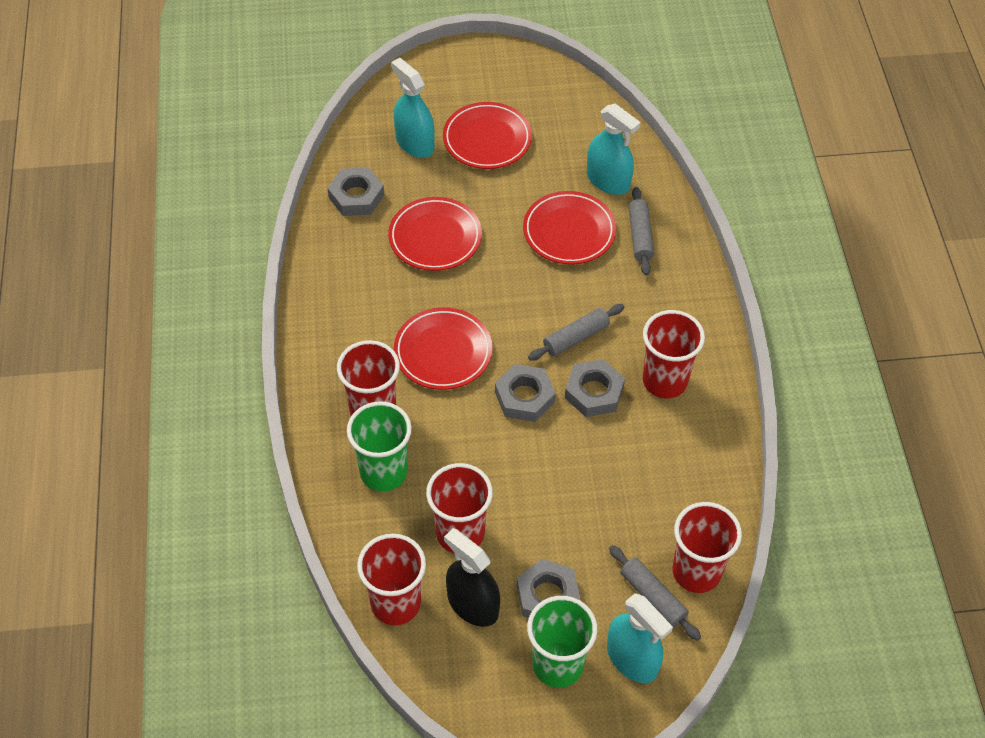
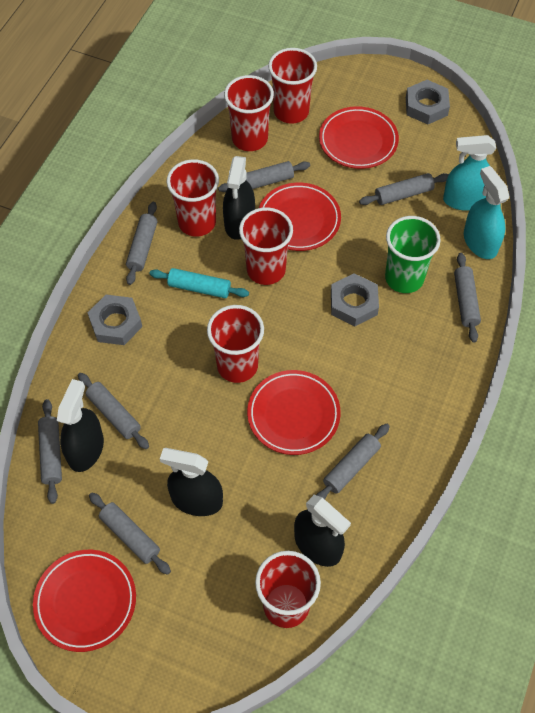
black spray bottle: 1 -> 4
green cup: 2 -> 1
grey nut: 4 -> 3
grey rolling pin: 3 -> 8
red cup: 5 -> 6
turquoise rolling pin: 0 -> 1
turquoise spray bottle: 3 -> 2

